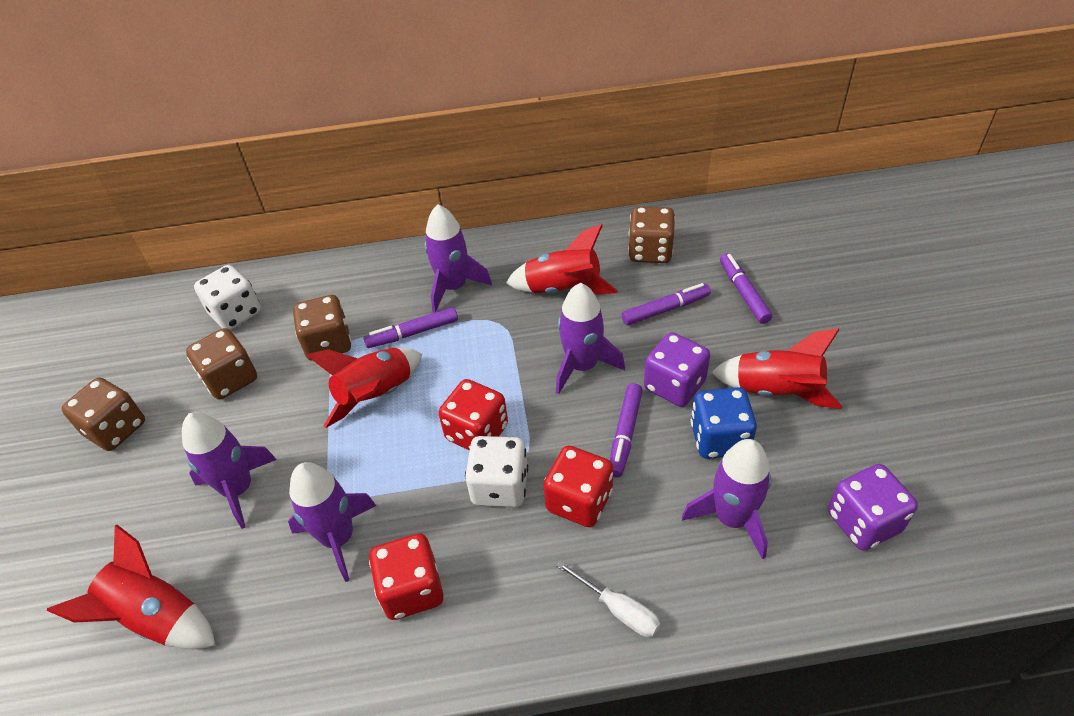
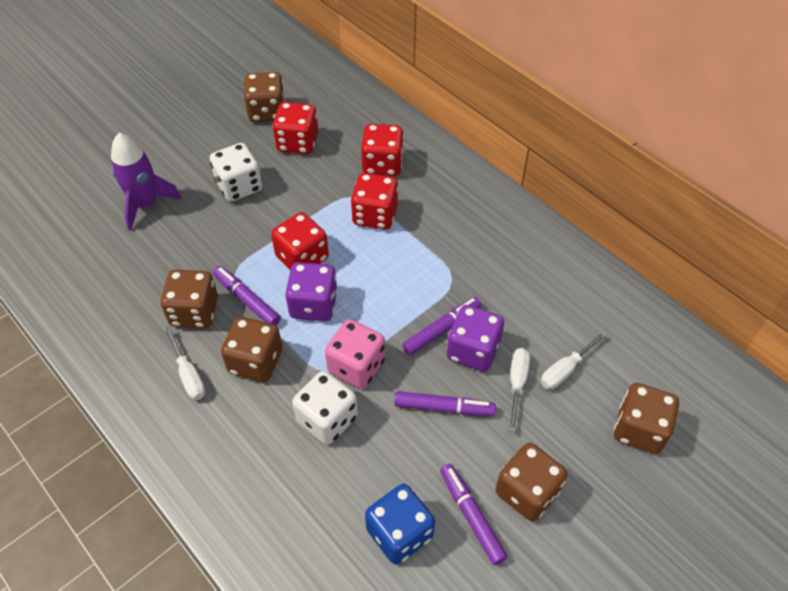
brown dice: 4 -> 5
pink dice: 0 -> 1
purple rocket: 5 -> 1
red dice: 3 -> 4
red rocket: 4 -> 0
white screwdriver: 1 -> 3

